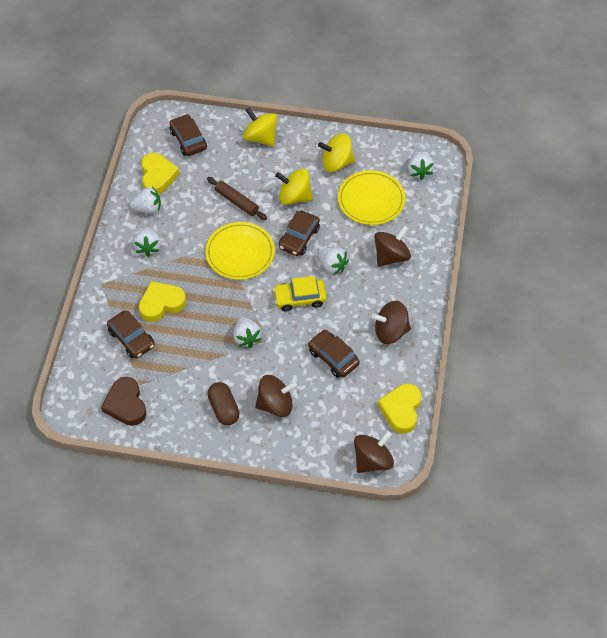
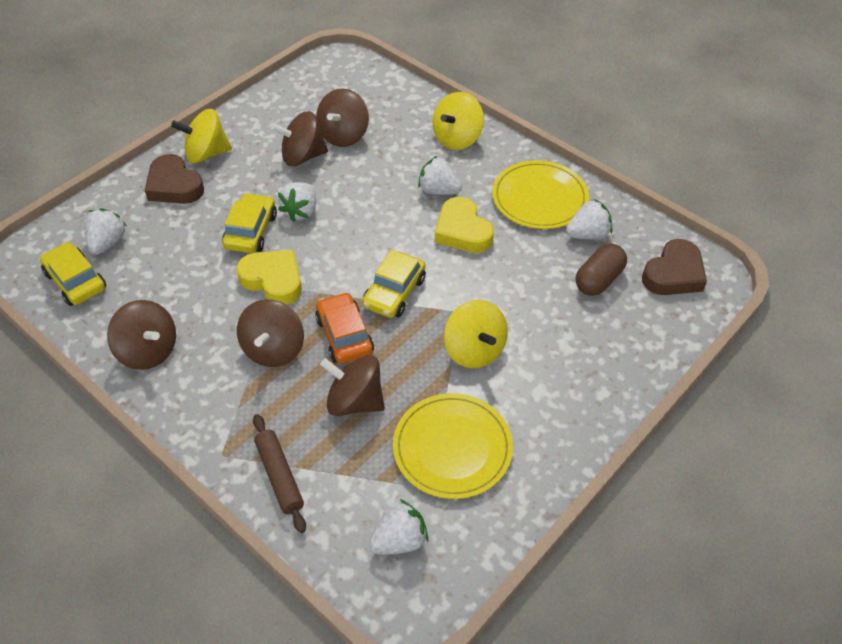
brown car: 4 -> 0
brown heart: 1 -> 2
brown spinning top: 4 -> 5
orange car: 0 -> 1
yellow car: 1 -> 3
yellow heart: 3 -> 2

